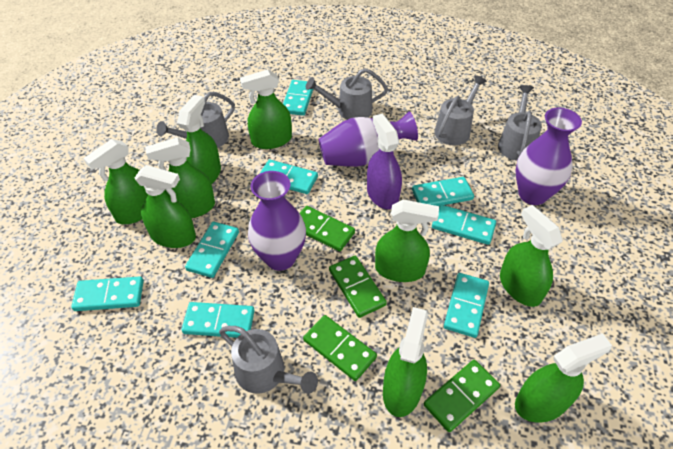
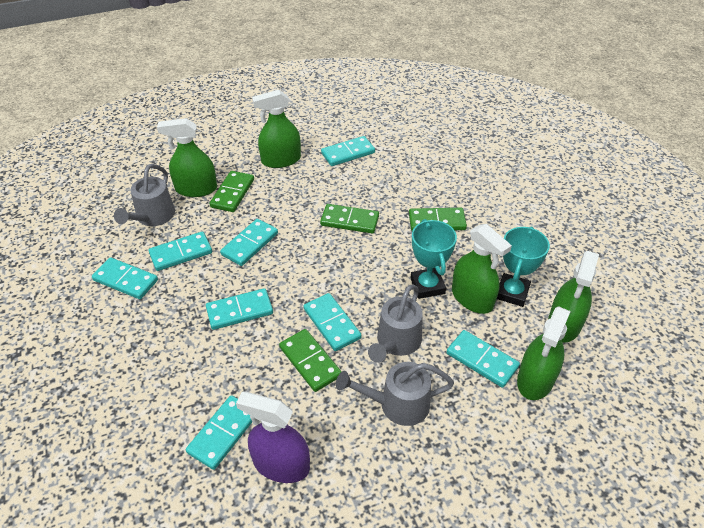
green spray bottle: 9 -> 5
grey watering can: 5 -> 3
purple vase: 3 -> 0
turquoise trophy: 0 -> 2

